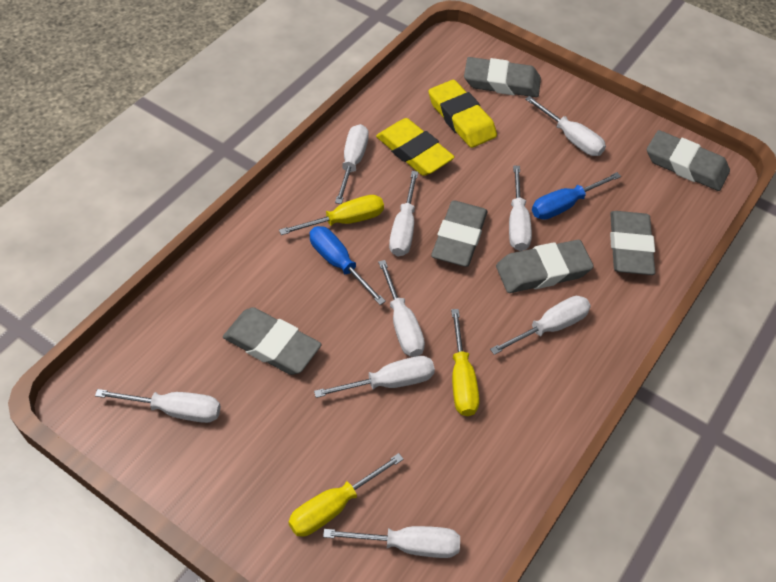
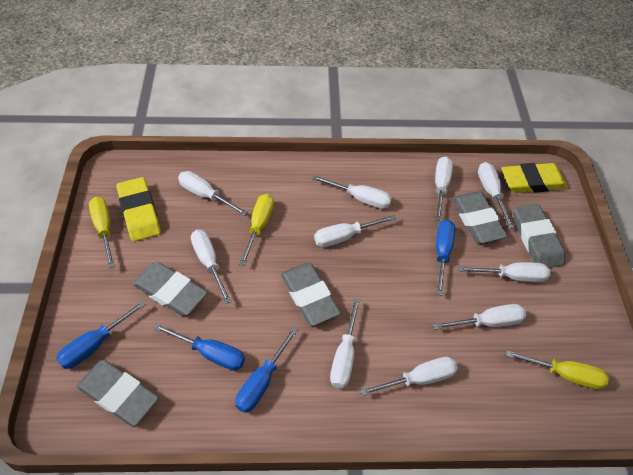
blue screwdriver: 2 -> 4
grey eraser: 6 -> 5
white screwdriver: 9 -> 10

